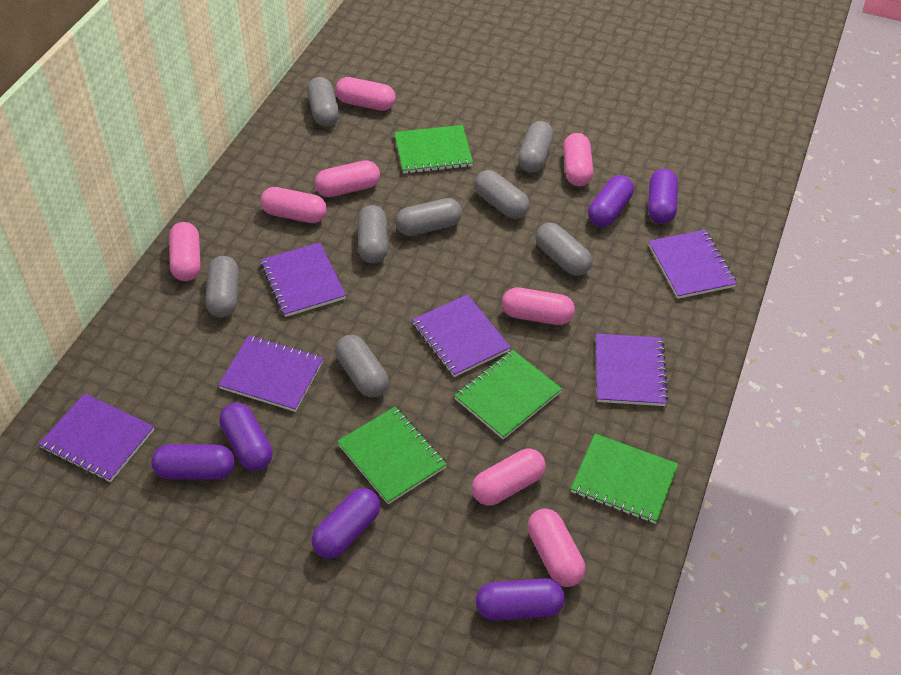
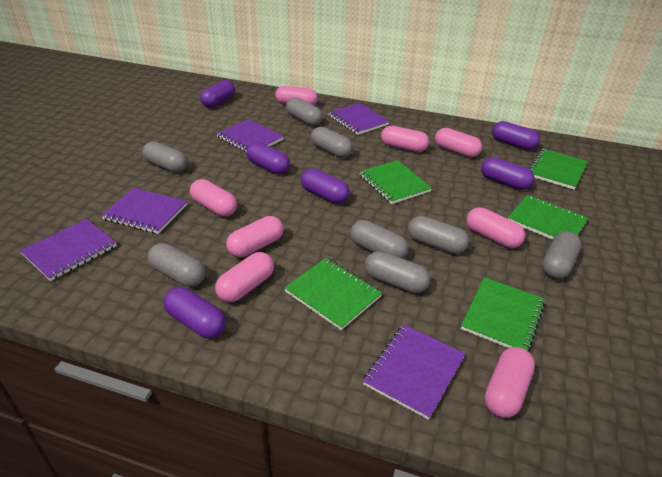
green notebook: 4 -> 5
purple notebook: 6 -> 5

